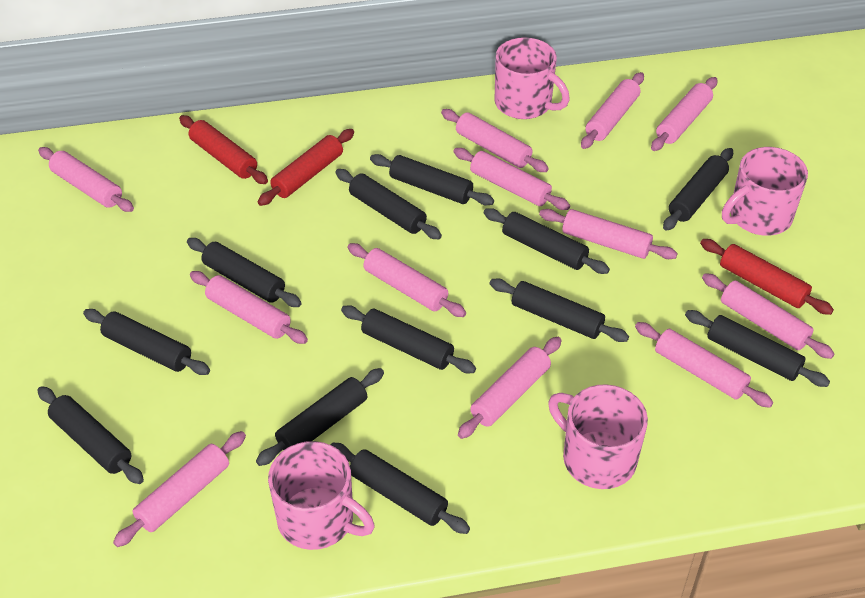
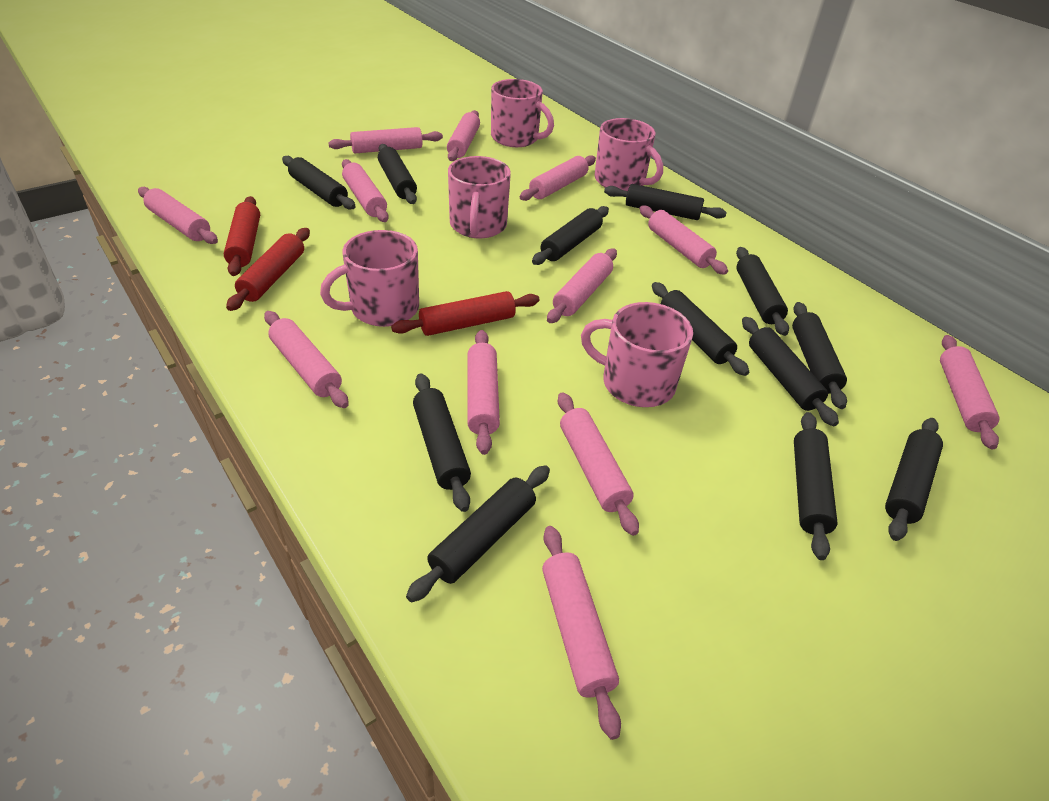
pink mug: 4 -> 5

